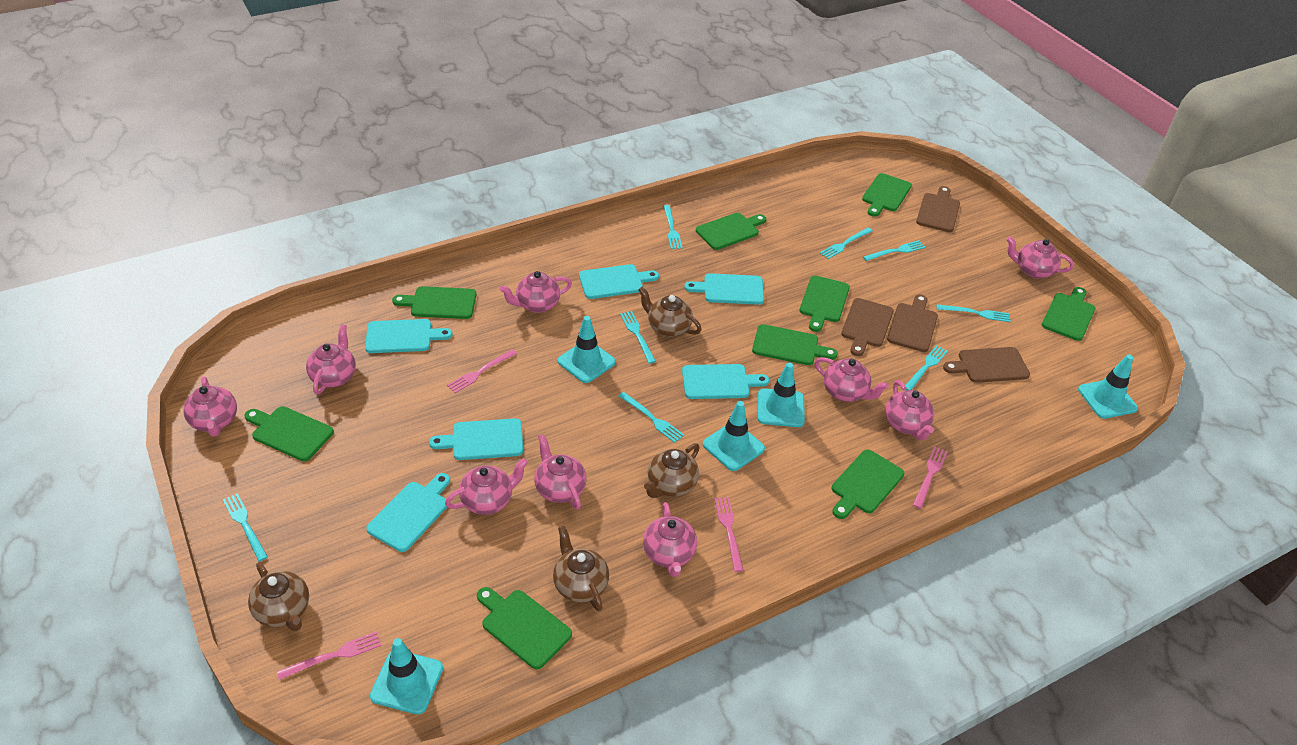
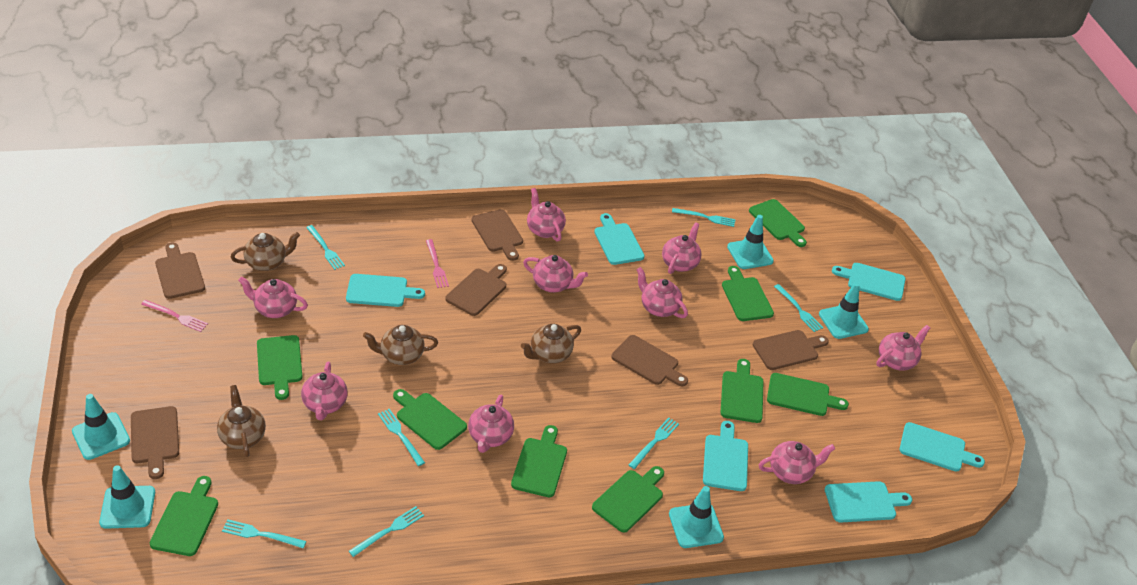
brown cutting board: 4 -> 6
pink fork: 4 -> 2
turquoise fork: 8 -> 7

